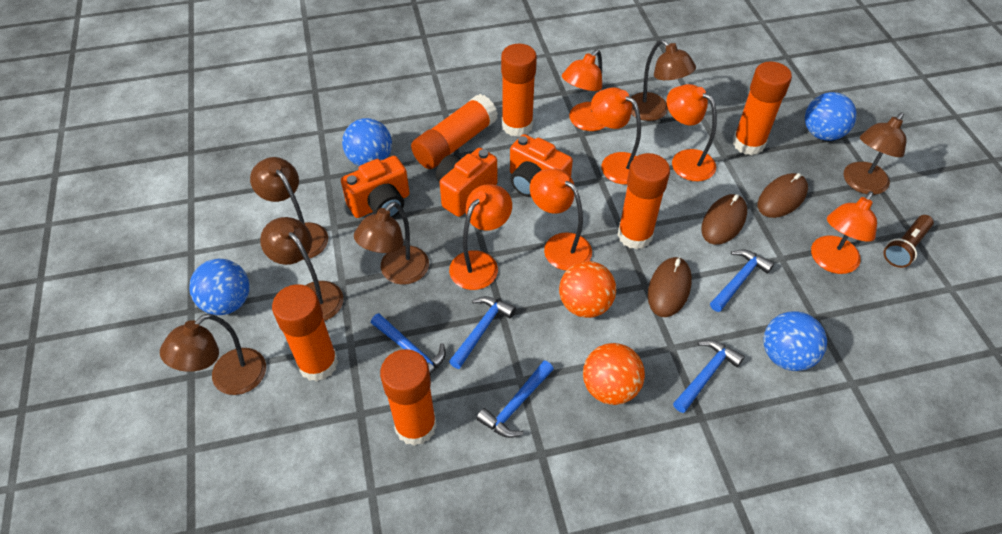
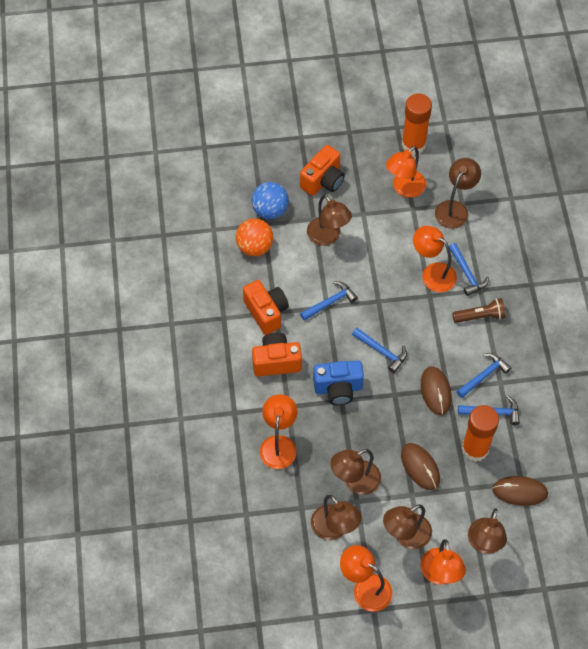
blue ball: 4 -> 1
blue camera: 0 -> 1
orange ball: 2 -> 1
orange glue stick: 6 -> 2
orange lamp: 6 -> 5

